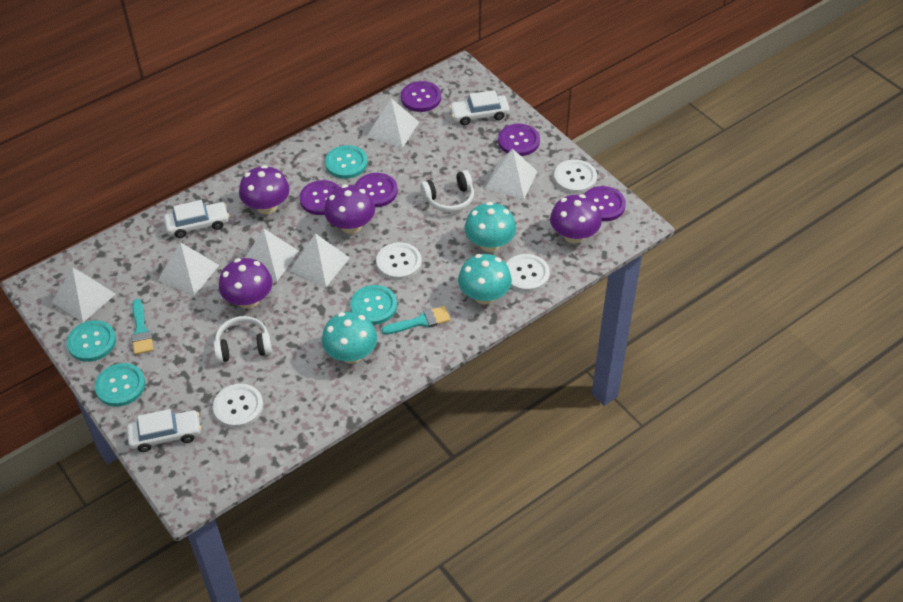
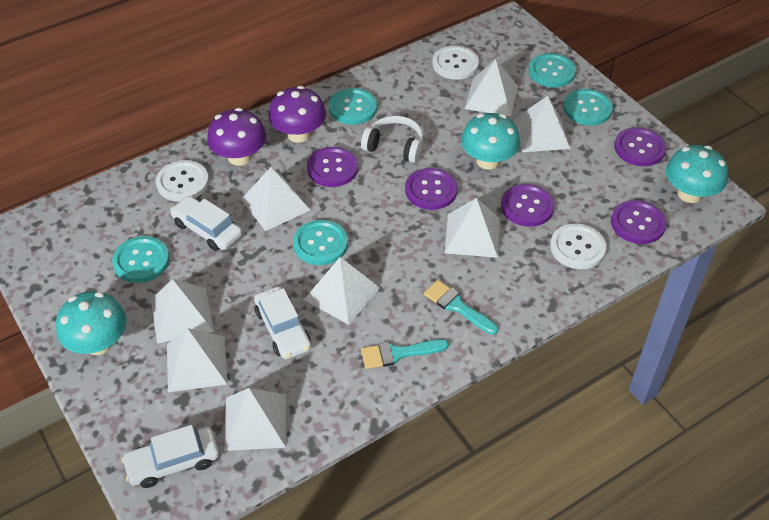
purple mushroom: 4 -> 2
turquoise button: 4 -> 5
white button: 4 -> 3
white headphones: 2 -> 1
white pyramid: 6 -> 8

